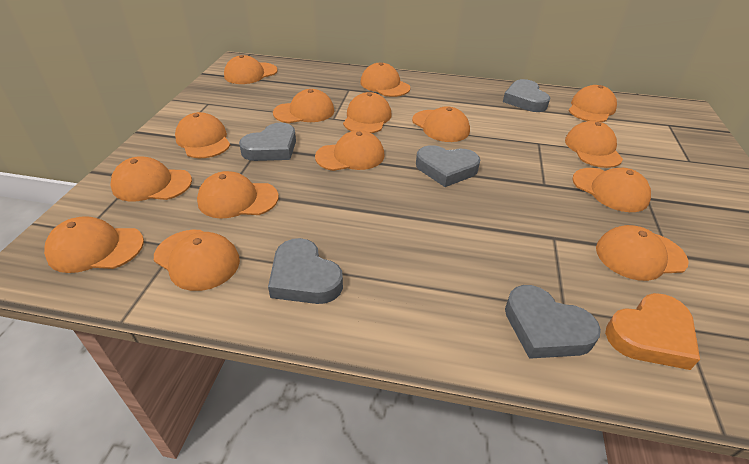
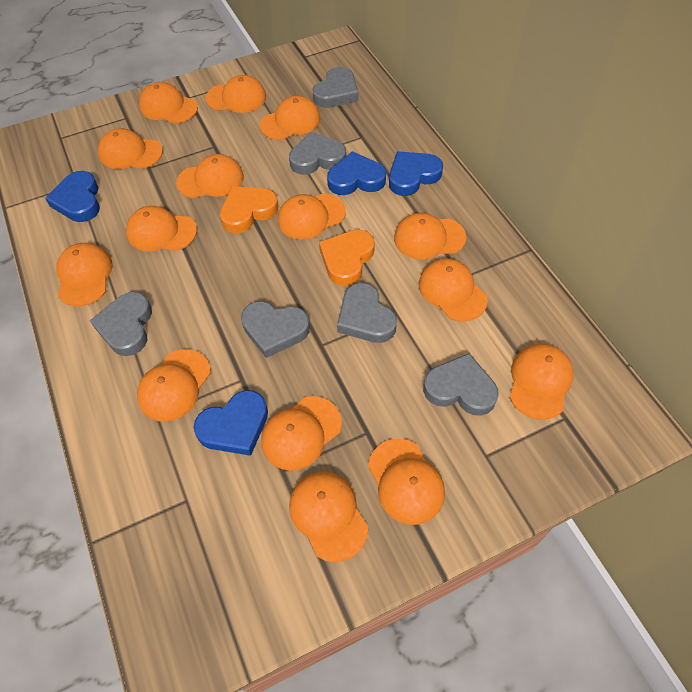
blue heart: 0 -> 4
grey heart: 5 -> 6
orange heart: 1 -> 2

